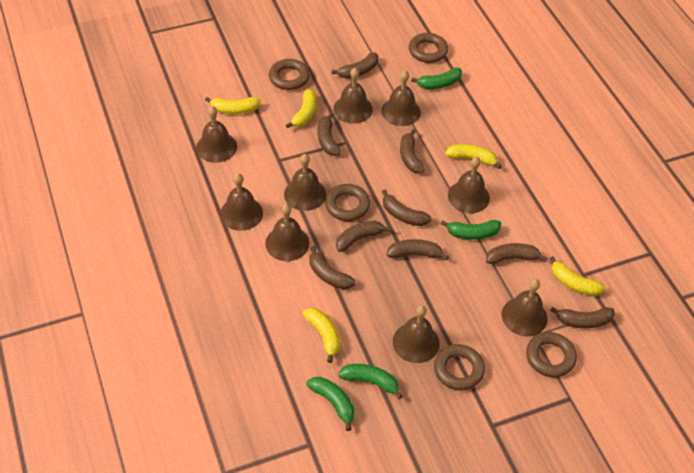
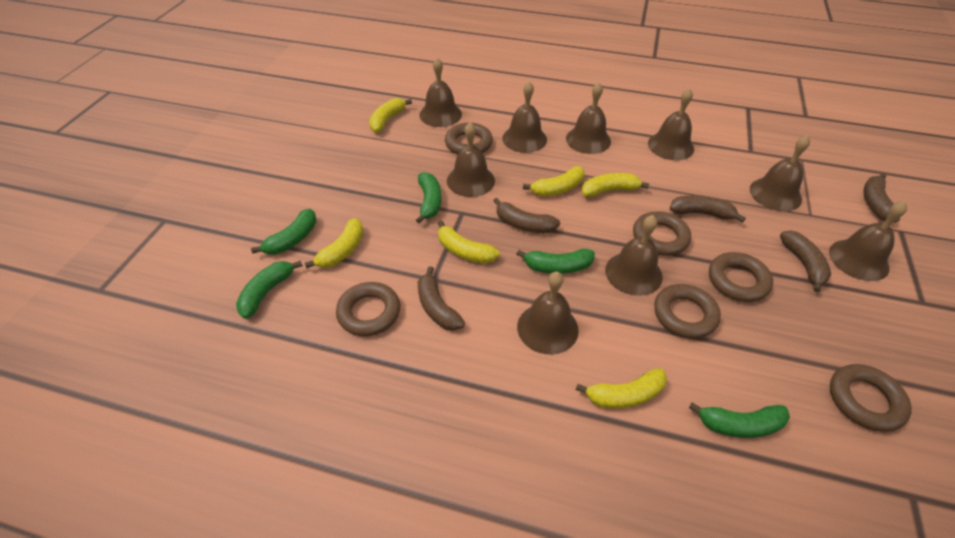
brown banana: 9 -> 5
brown ring: 5 -> 6
green banana: 4 -> 5
yellow banana: 5 -> 6

